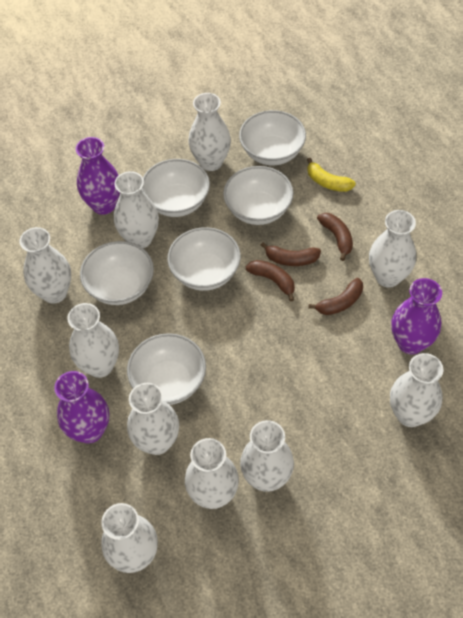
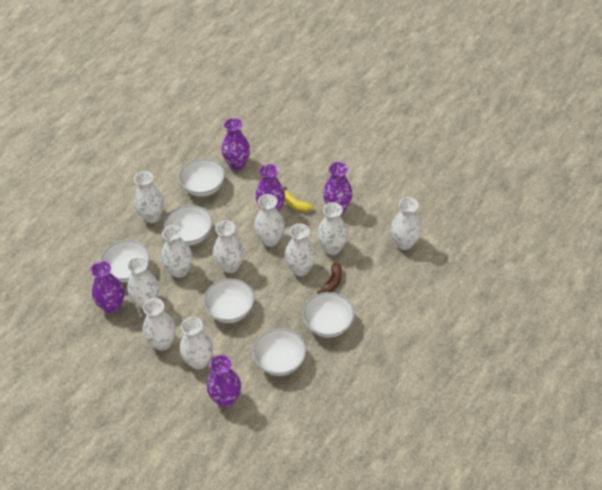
brown banana: 4 -> 1
purple vase: 3 -> 5

